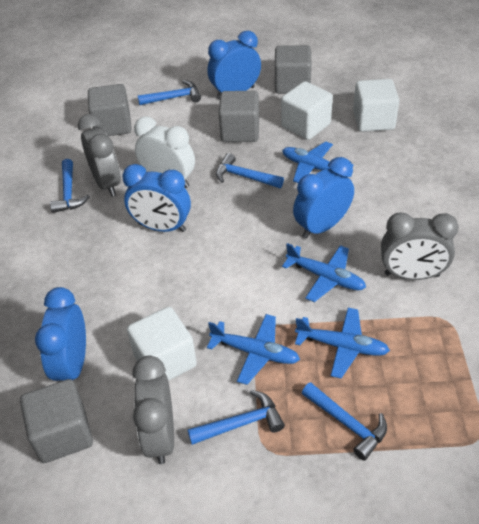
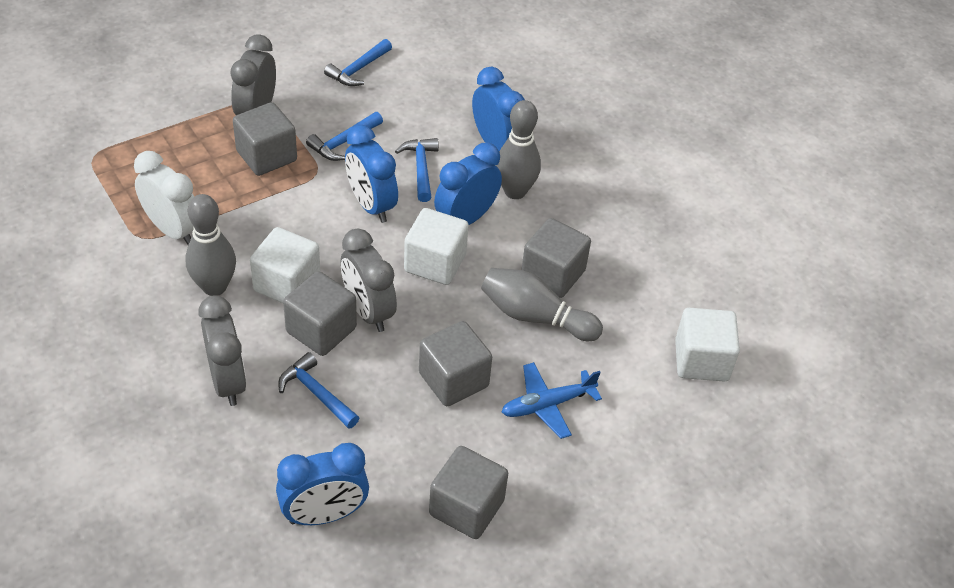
blue hammer: 5 -> 4
blue plane: 4 -> 1
grey bowling pin: 0 -> 3
grey cube: 4 -> 5

